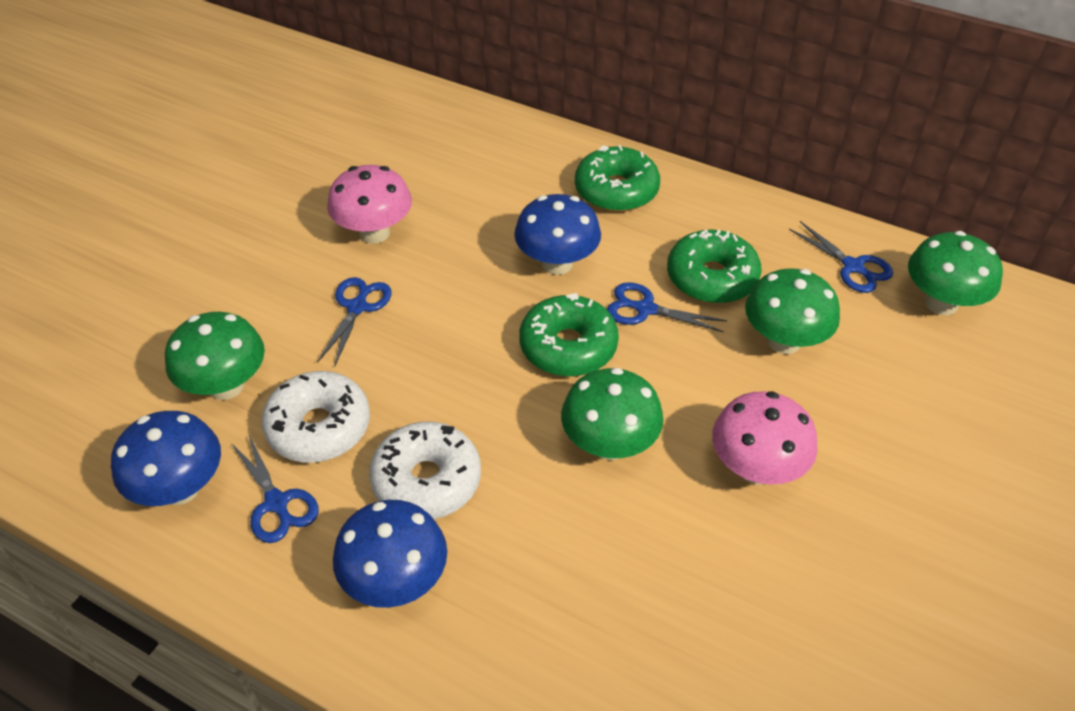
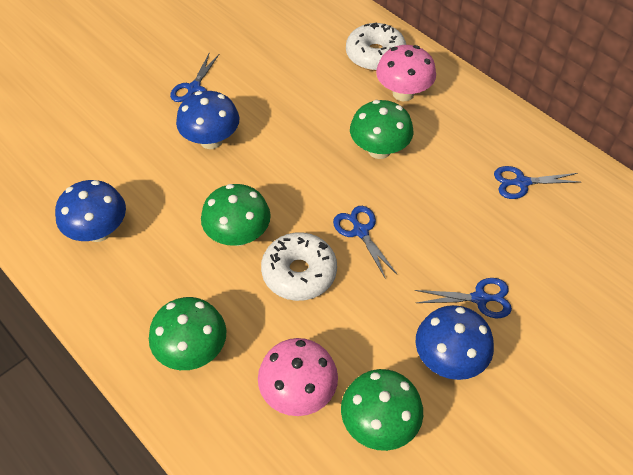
green donut: 3 -> 0

